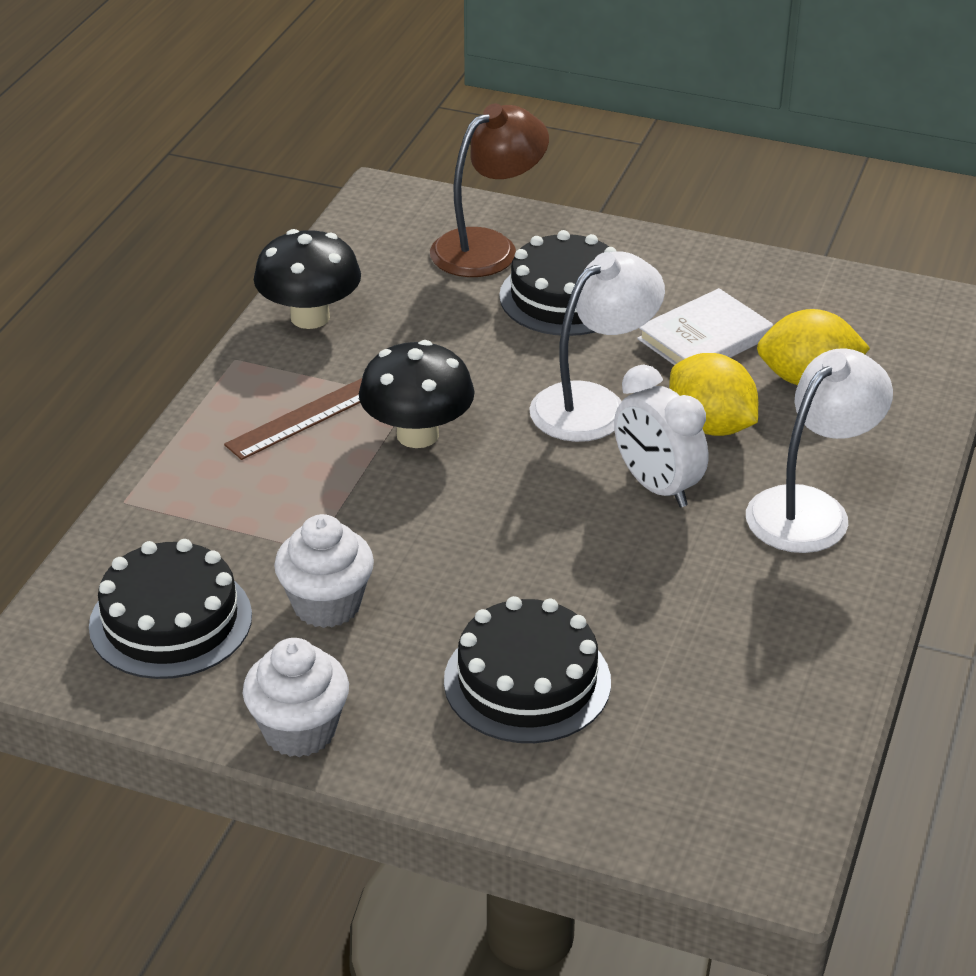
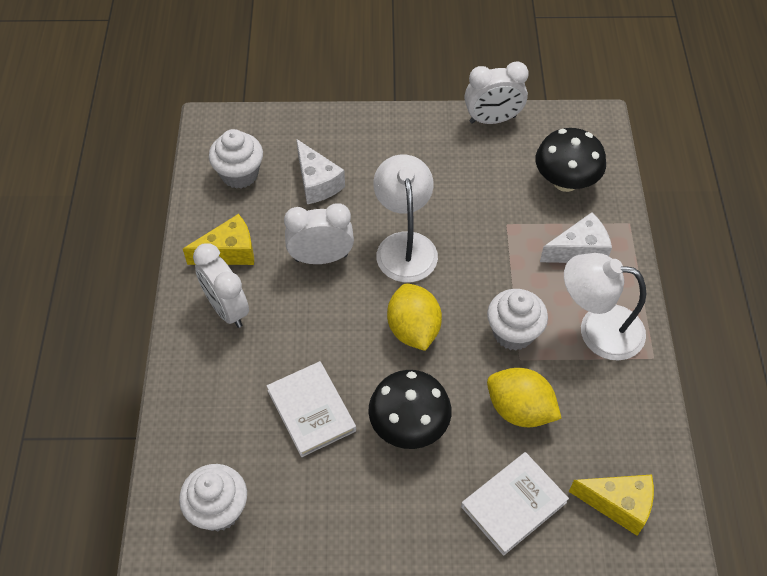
black cake: 3 -> 0
brown lamp: 1 -> 0
brown ruler: 1 -> 0
white book: 1 -> 2
white cheese: 0 -> 2
white clock: 1 -> 3
white cupcake: 2 -> 3
yellow cheese: 0 -> 2

